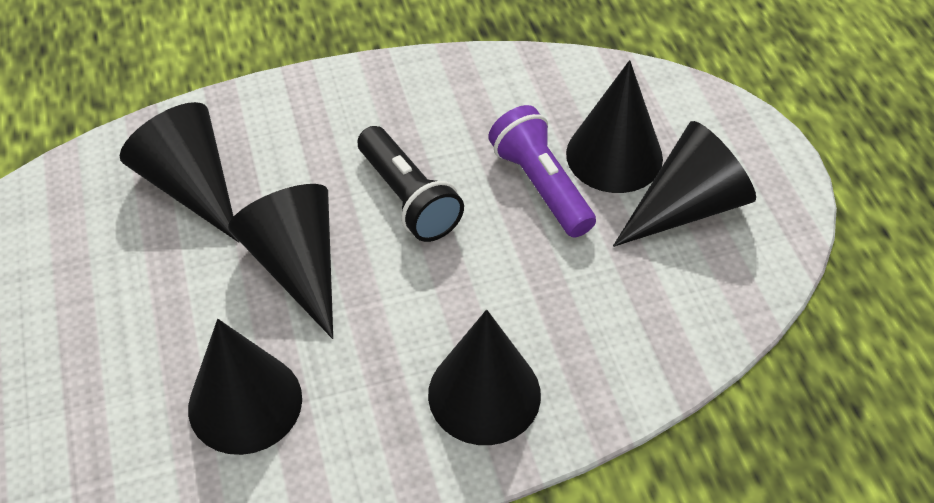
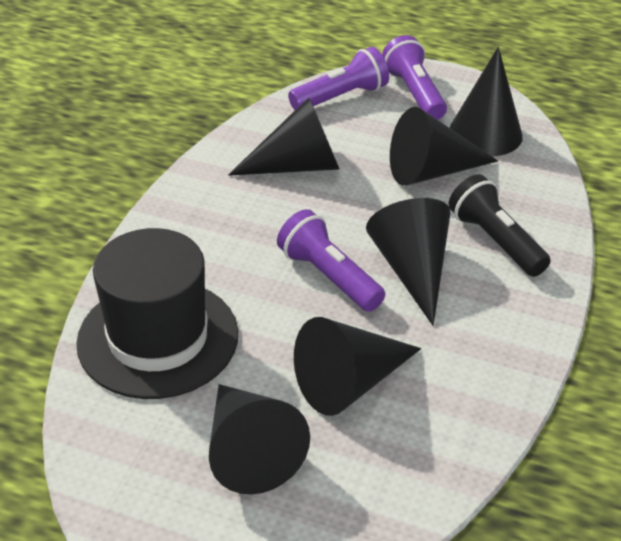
black hat: 0 -> 1
purple flashlight: 1 -> 3

